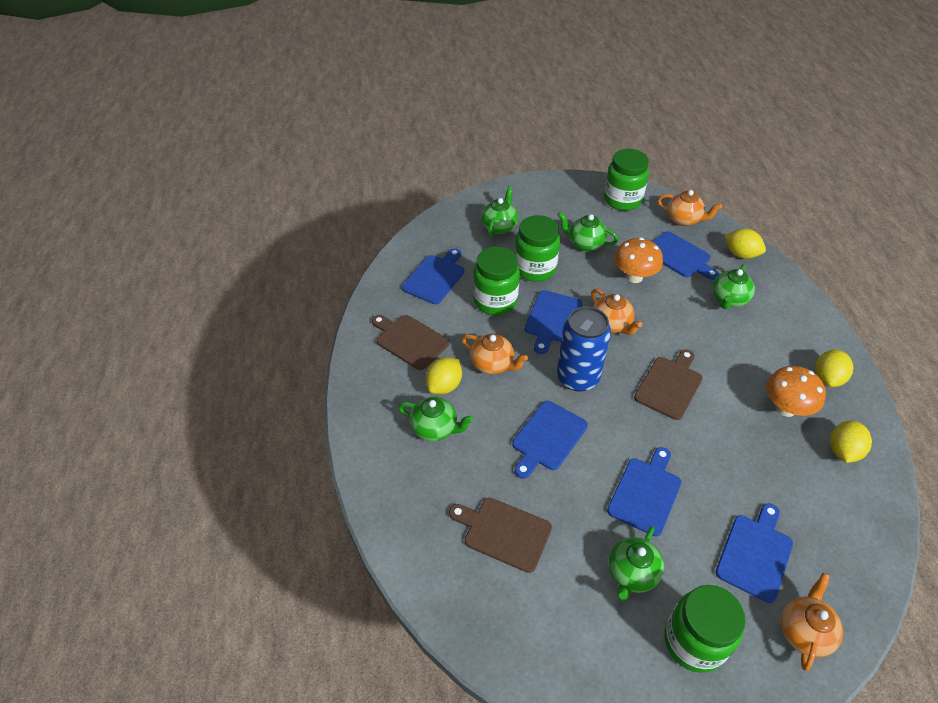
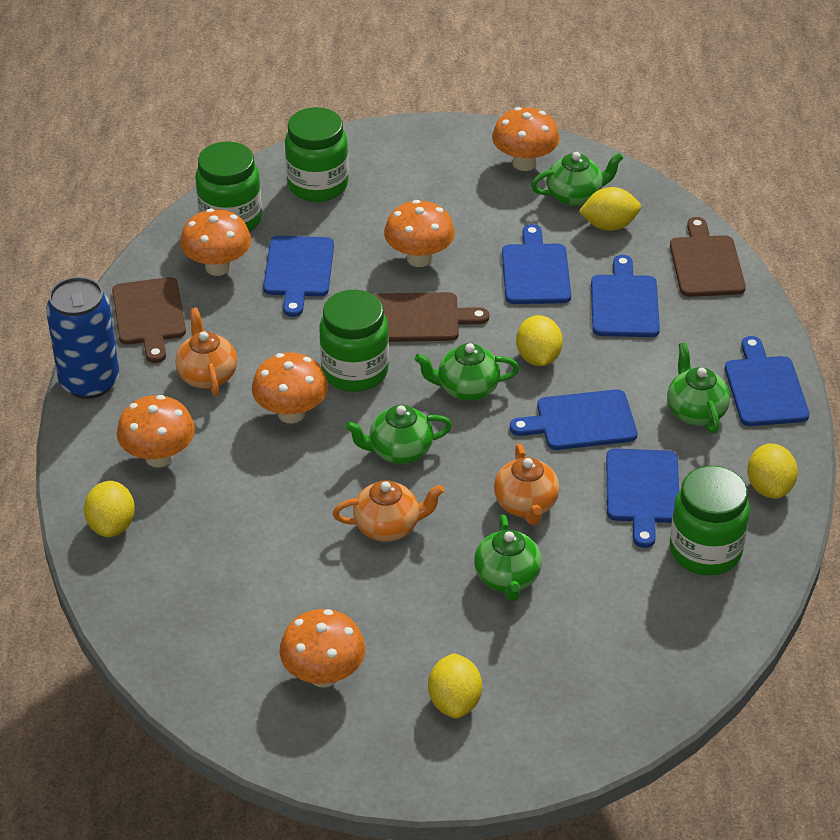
orange mushroom: 2 -> 6
orange teapot: 4 -> 3
yellow lemon: 4 -> 5

